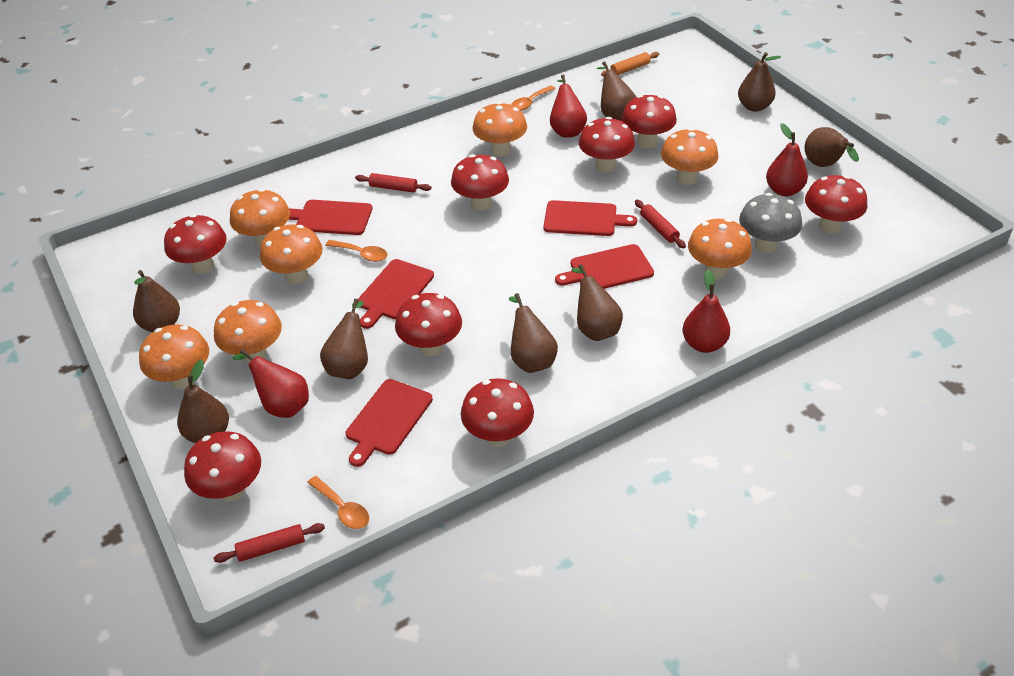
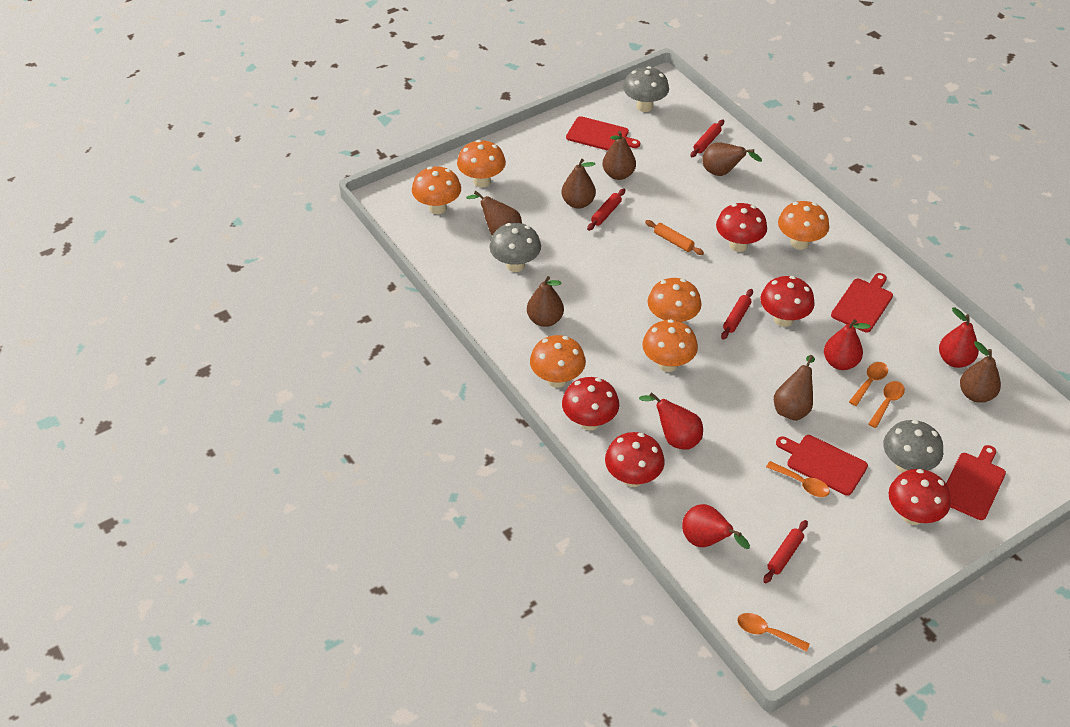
brown pear: 8 -> 7
grey mushroom: 1 -> 3
orange mushroom: 7 -> 6
orange spoon: 3 -> 4
red cutting board: 5 -> 4
red mushroom: 8 -> 5
red rolling pin: 3 -> 4

